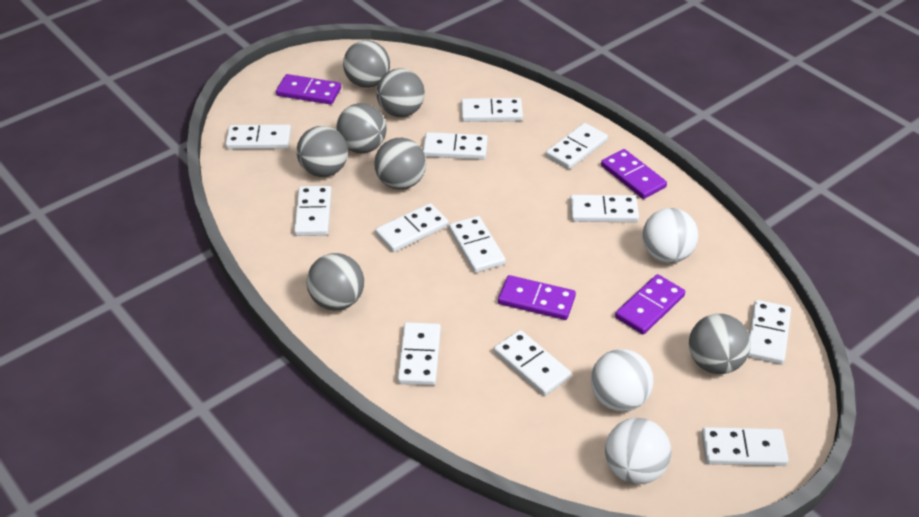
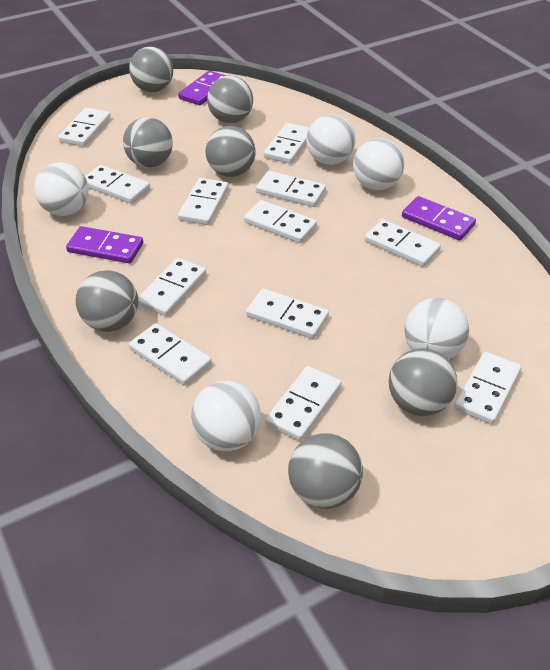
purple domino: 4 -> 3
white ball: 3 -> 5

